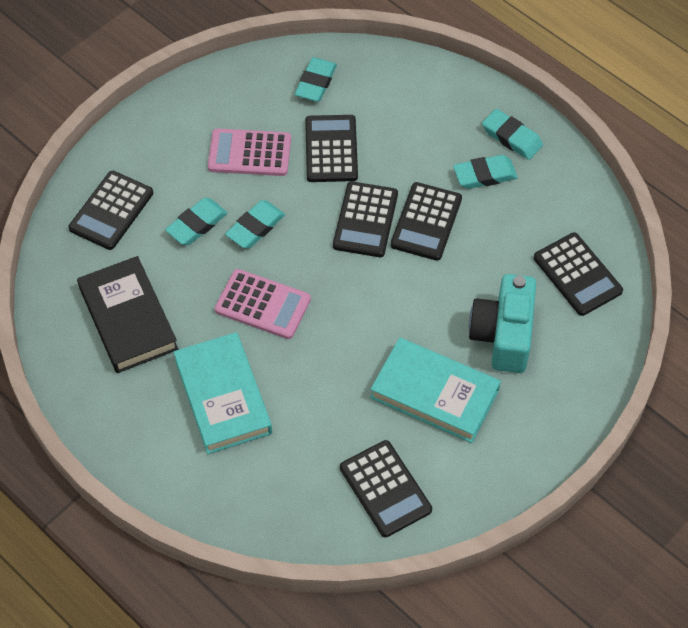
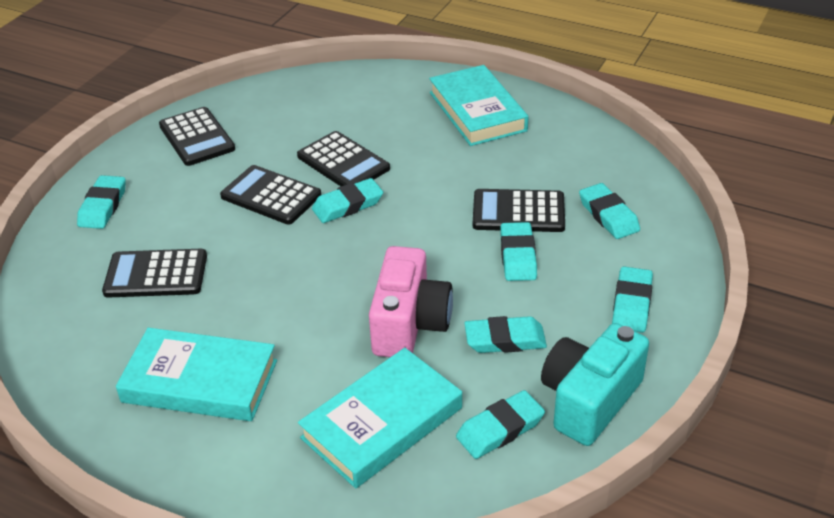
black book: 1 -> 0
black calculator: 6 -> 5
pink calculator: 2 -> 0
pink camera: 0 -> 1
turquoise book: 2 -> 3
turquoise eraser: 5 -> 7

